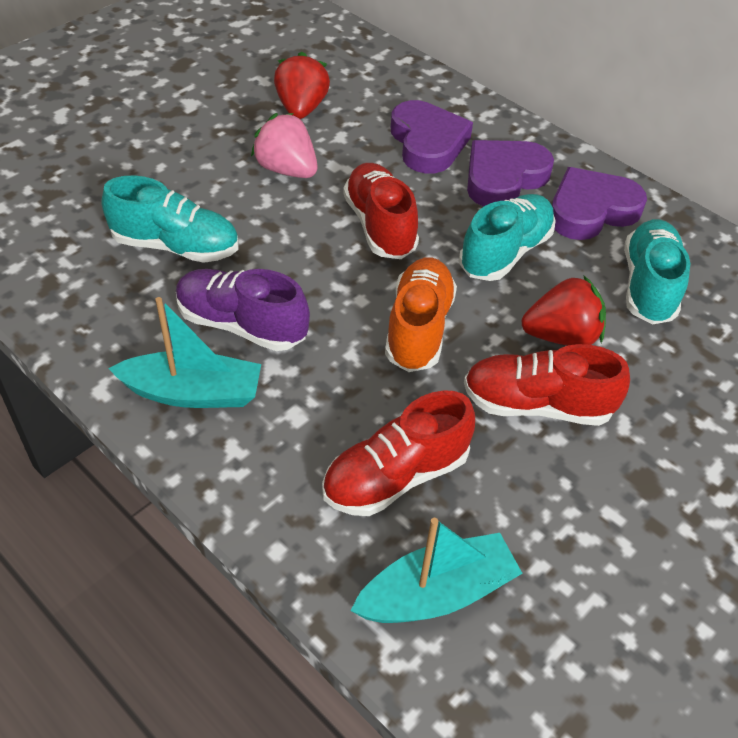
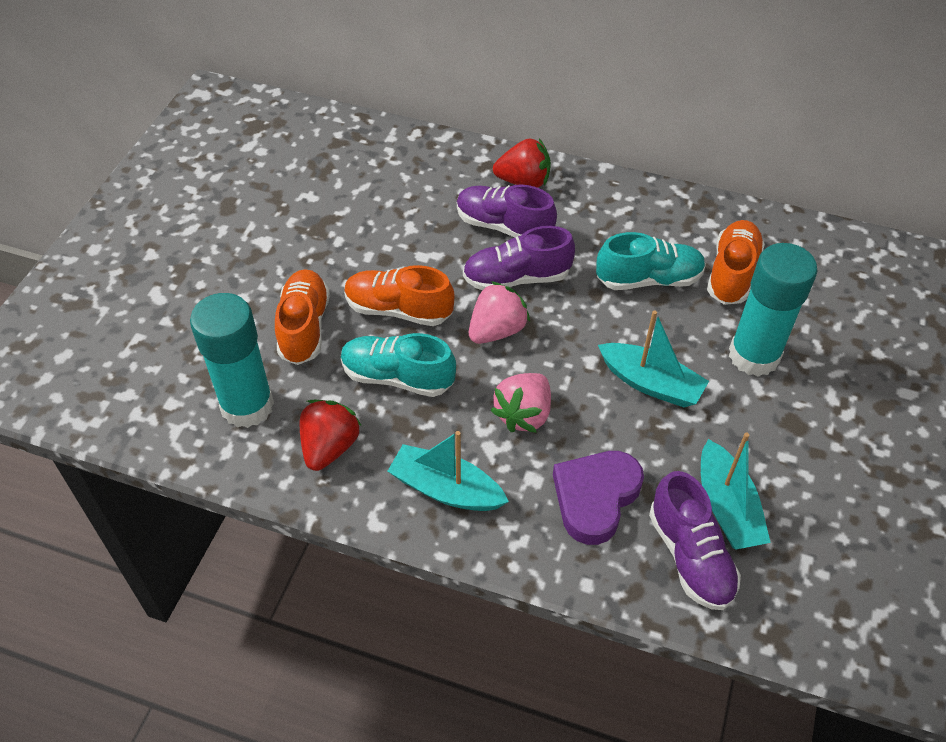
orange shoe: 1 -> 3
pink strawberry: 1 -> 2
purple heart: 3 -> 1
purple shoe: 1 -> 3
red shoe: 3 -> 0
turquoise boat: 2 -> 3
turquoise glue stick: 0 -> 2
turquoise shoe: 3 -> 2

